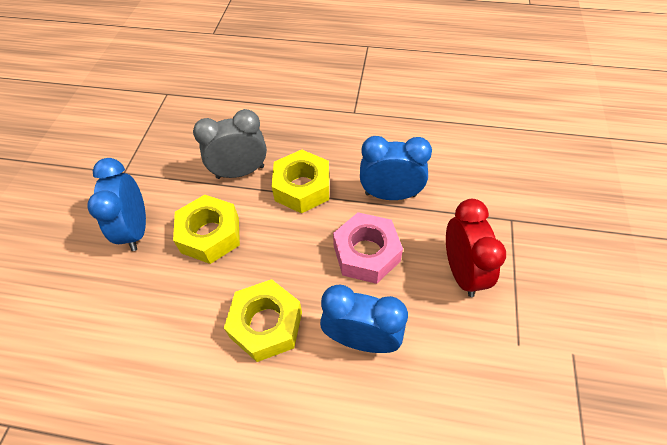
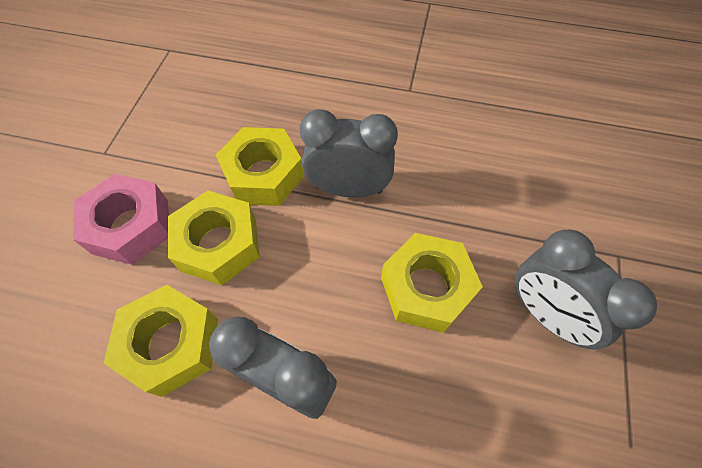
blue clock: 3 -> 0
grey clock: 1 -> 3
red clock: 1 -> 0
yellow nut: 3 -> 4

